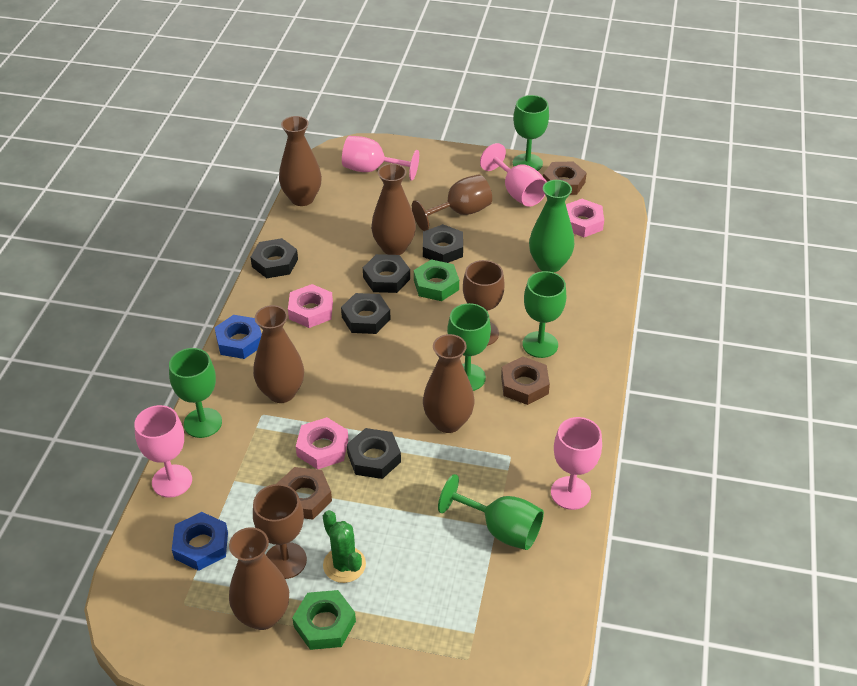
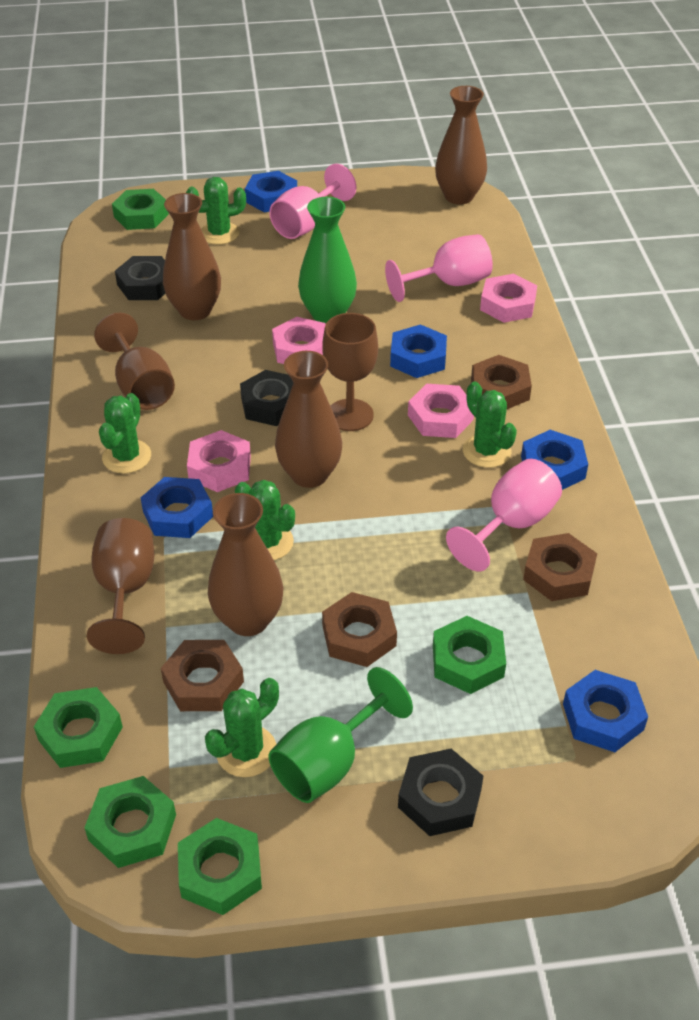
black nut: 5 -> 3
blue nut: 2 -> 5
brown nut: 3 -> 4
brown vase: 5 -> 4
green cactus: 1 -> 5
green goblet: 5 -> 1
green nut: 2 -> 5
pink goblet: 4 -> 3
pink nut: 3 -> 4

